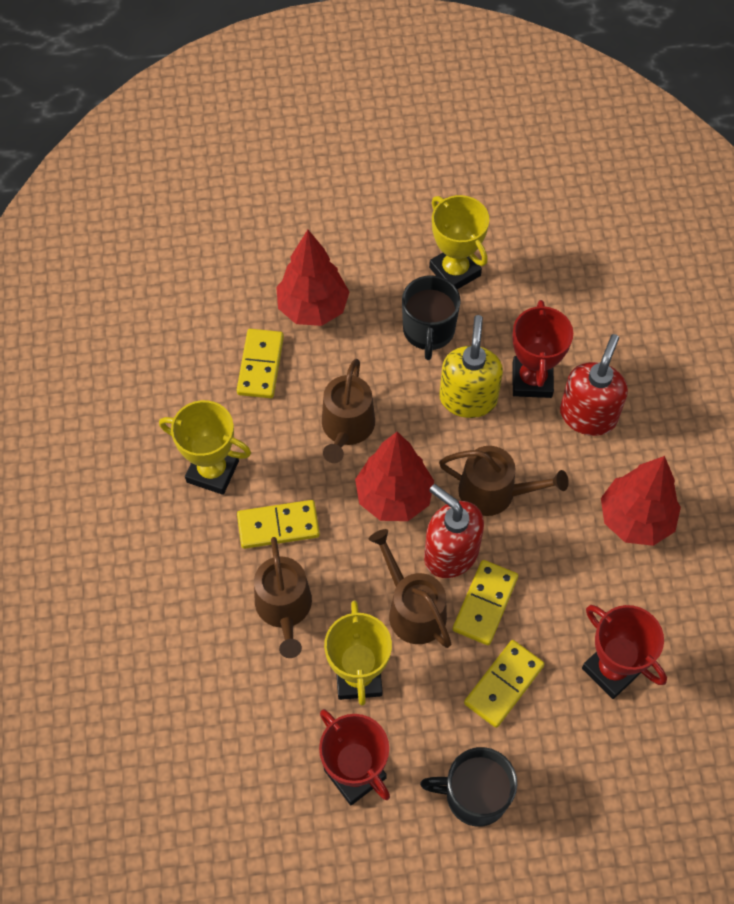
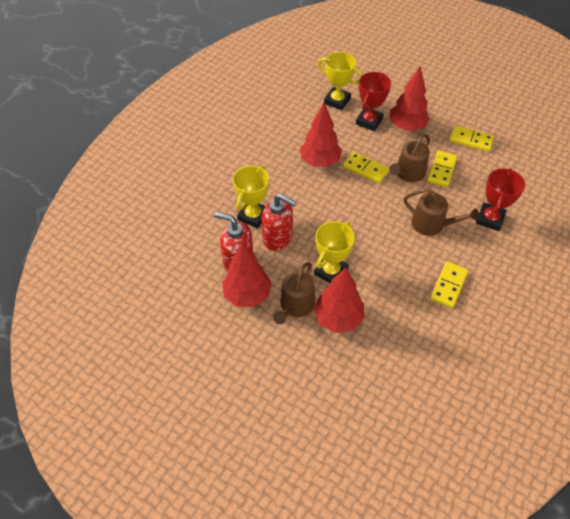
black mug: 2 -> 0
brown watering can: 4 -> 3
red tree: 3 -> 4
red trophy: 3 -> 2
yellow soap dispenser: 1 -> 0

